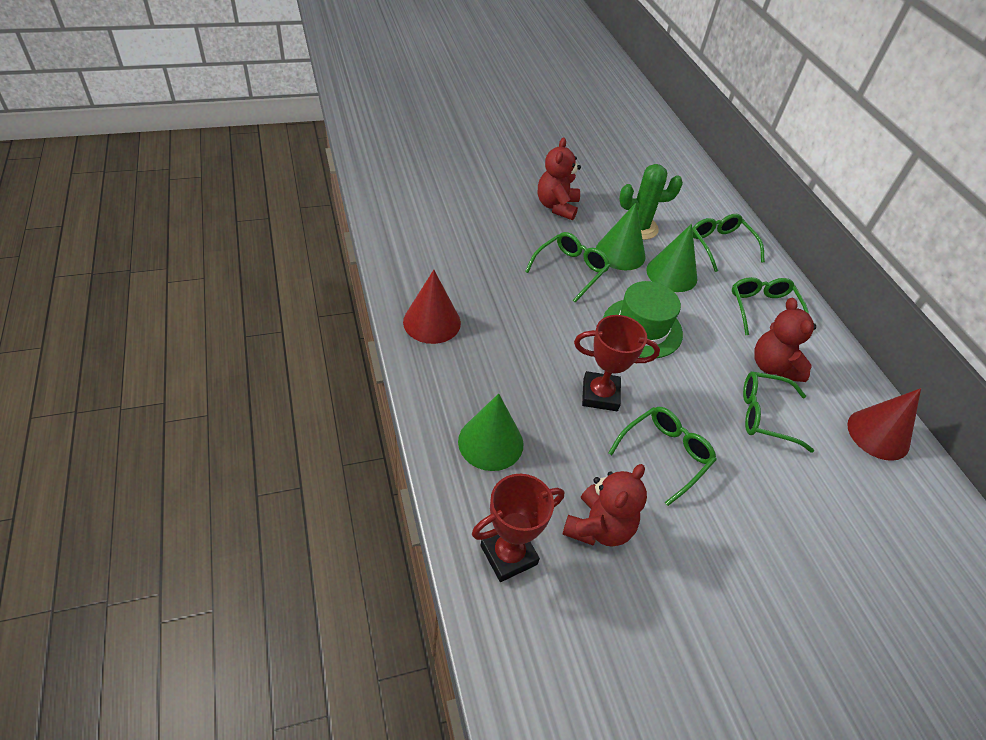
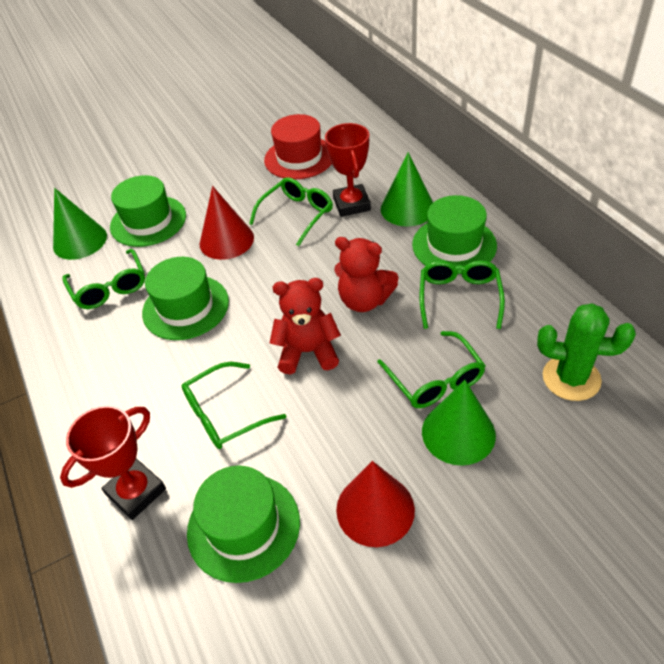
green hat: 1 -> 4
red hat: 0 -> 1
red teddy bear: 3 -> 2

